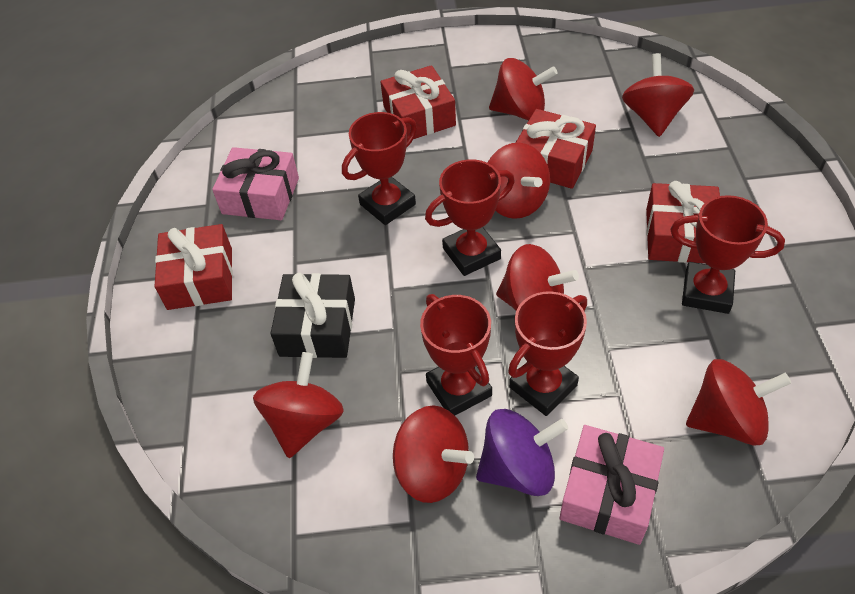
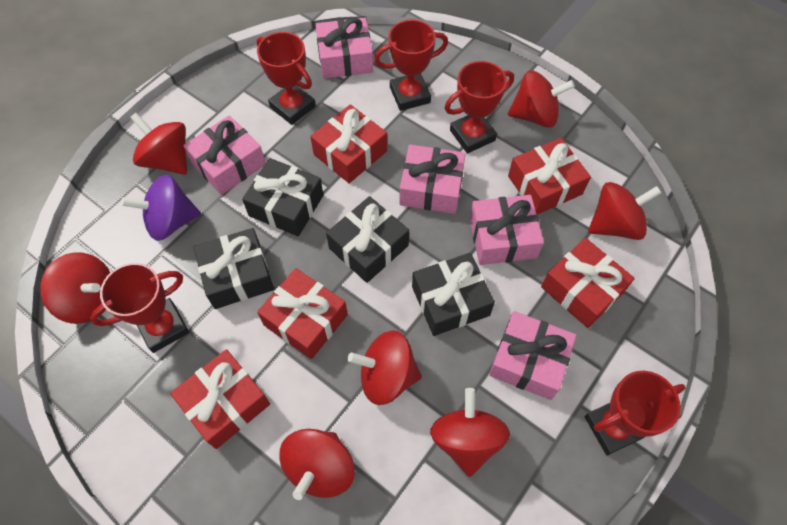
black gift: 1 -> 4
pink gift: 2 -> 5
red gift: 4 -> 5

